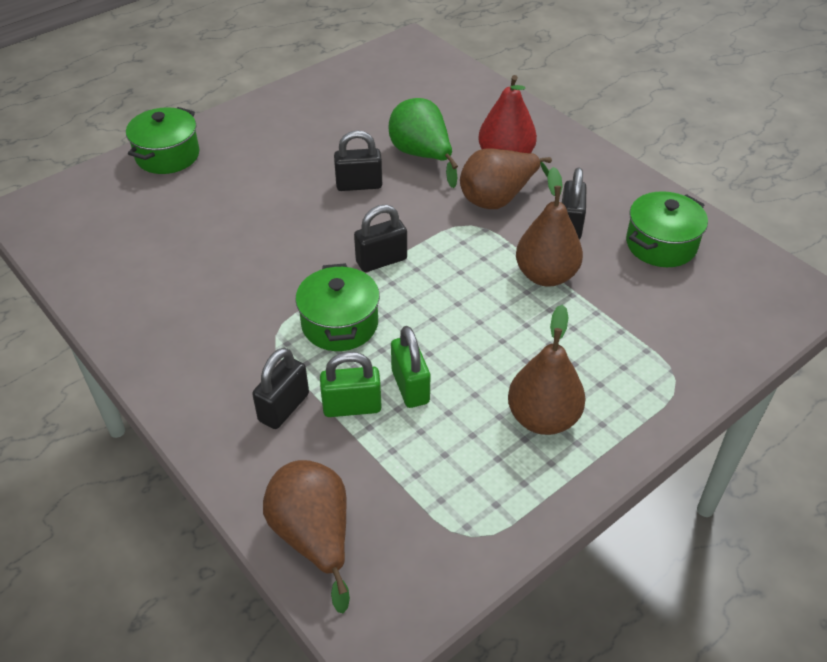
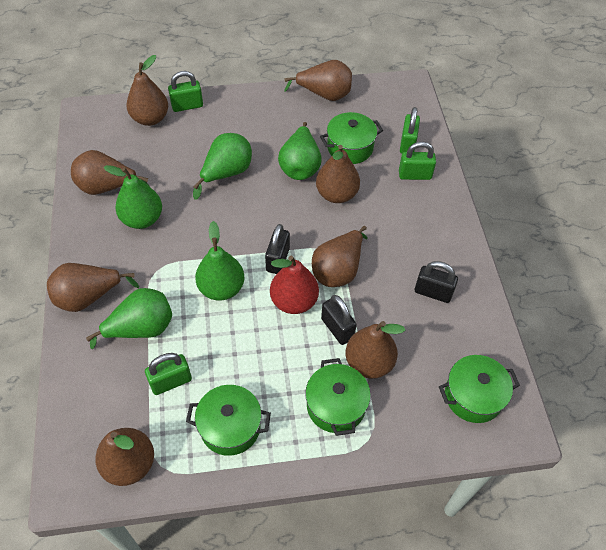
black padlock: 4 -> 3
brown pear: 4 -> 8
green padlock: 2 -> 4
green pear: 1 -> 5
green pot: 3 -> 4

